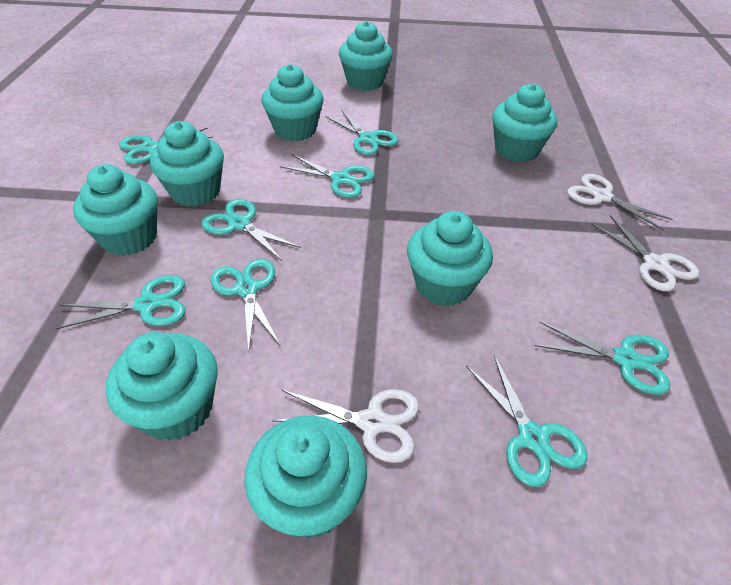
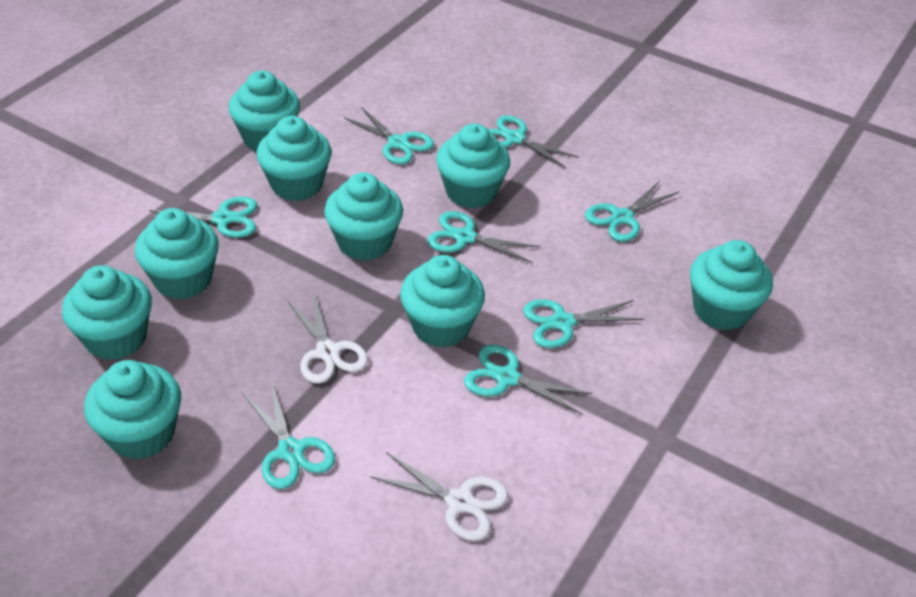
turquoise cupcake: 8 -> 9
white scissors: 3 -> 2

